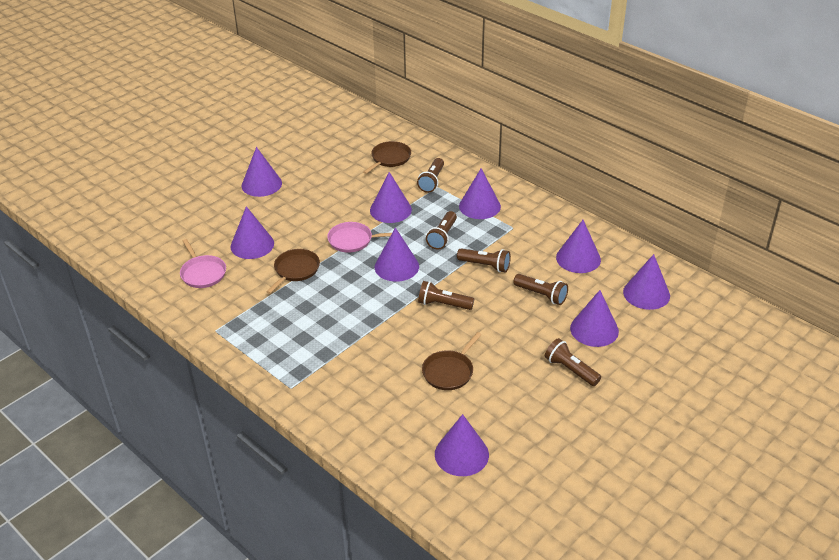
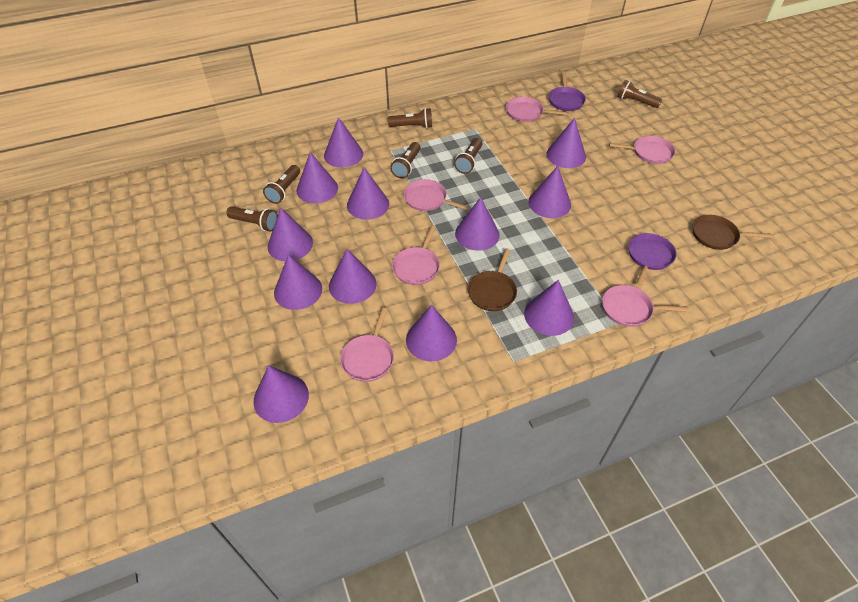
brown pan: 3 -> 2
pink pan: 2 -> 6
purple cone: 9 -> 12
purple pan: 0 -> 2

